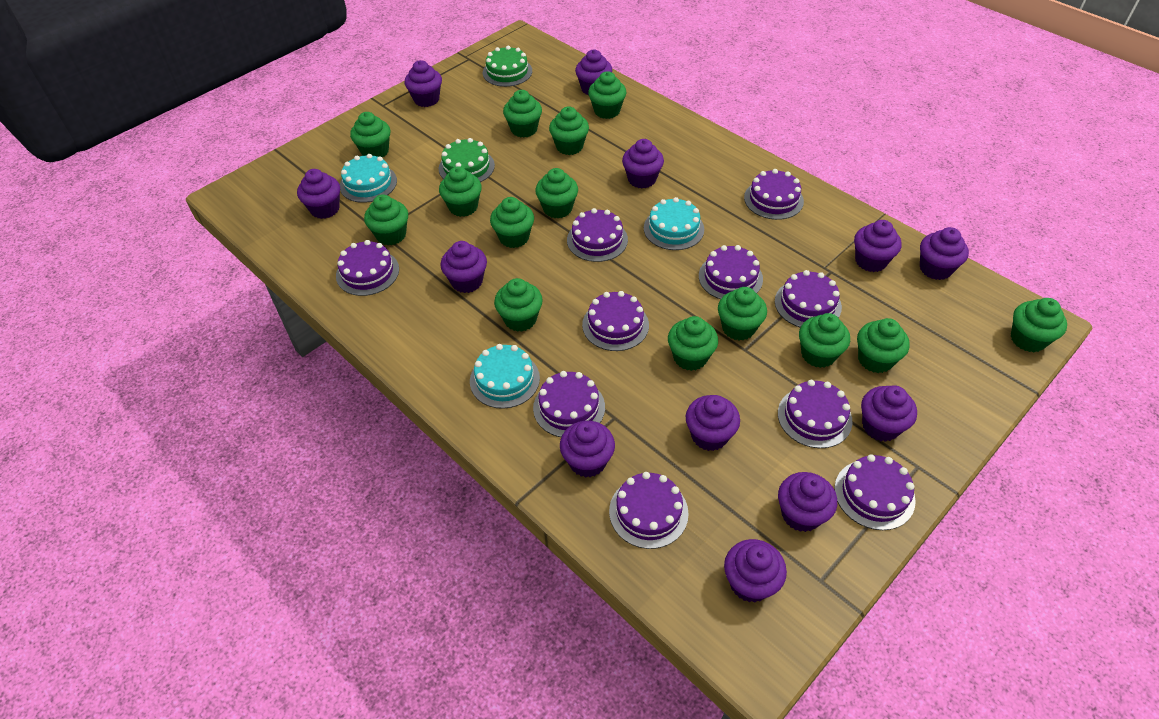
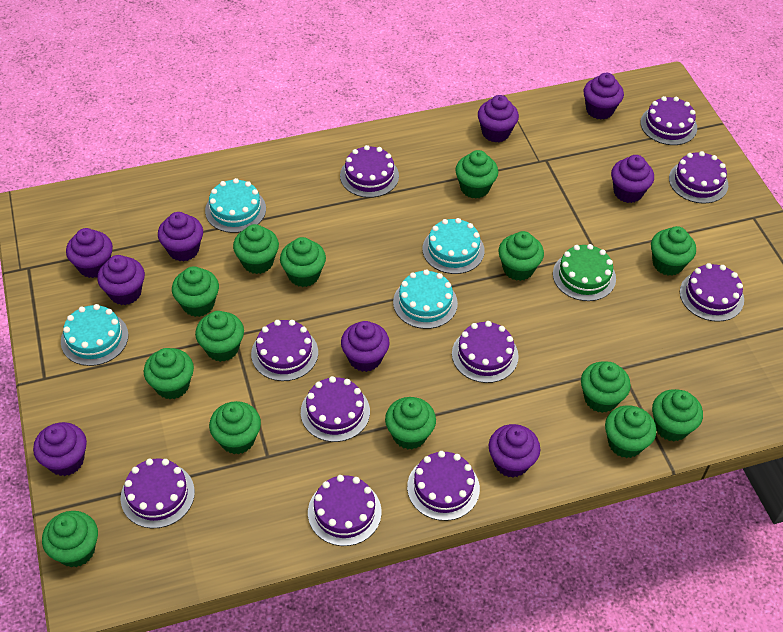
green cake: 2 -> 1
purple cupcake: 12 -> 9
turquoise cake: 3 -> 4

